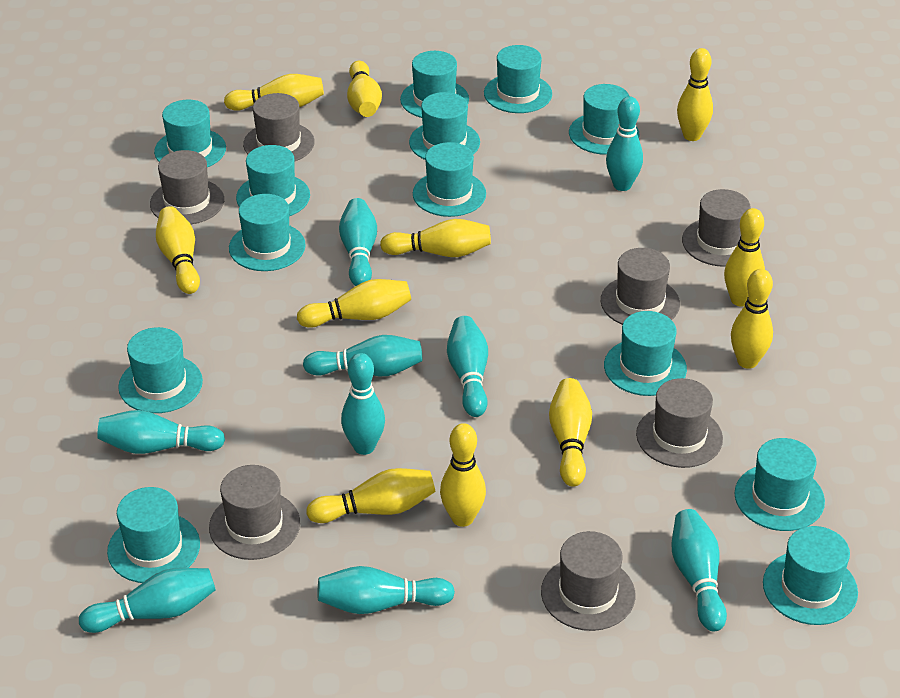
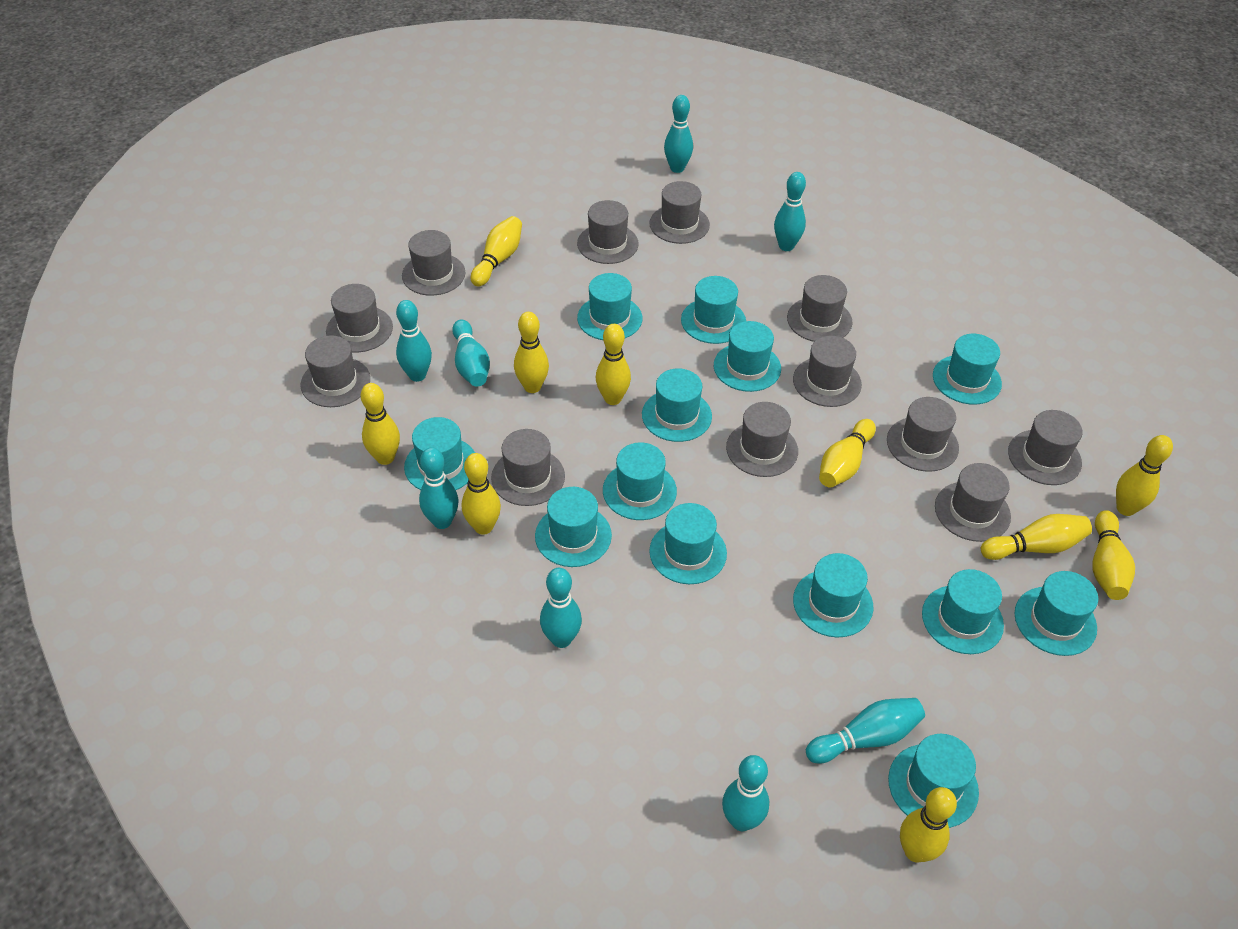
grey hat: 7 -> 12
turquoise bowling pin: 9 -> 8
yellow bowling pin: 11 -> 10

